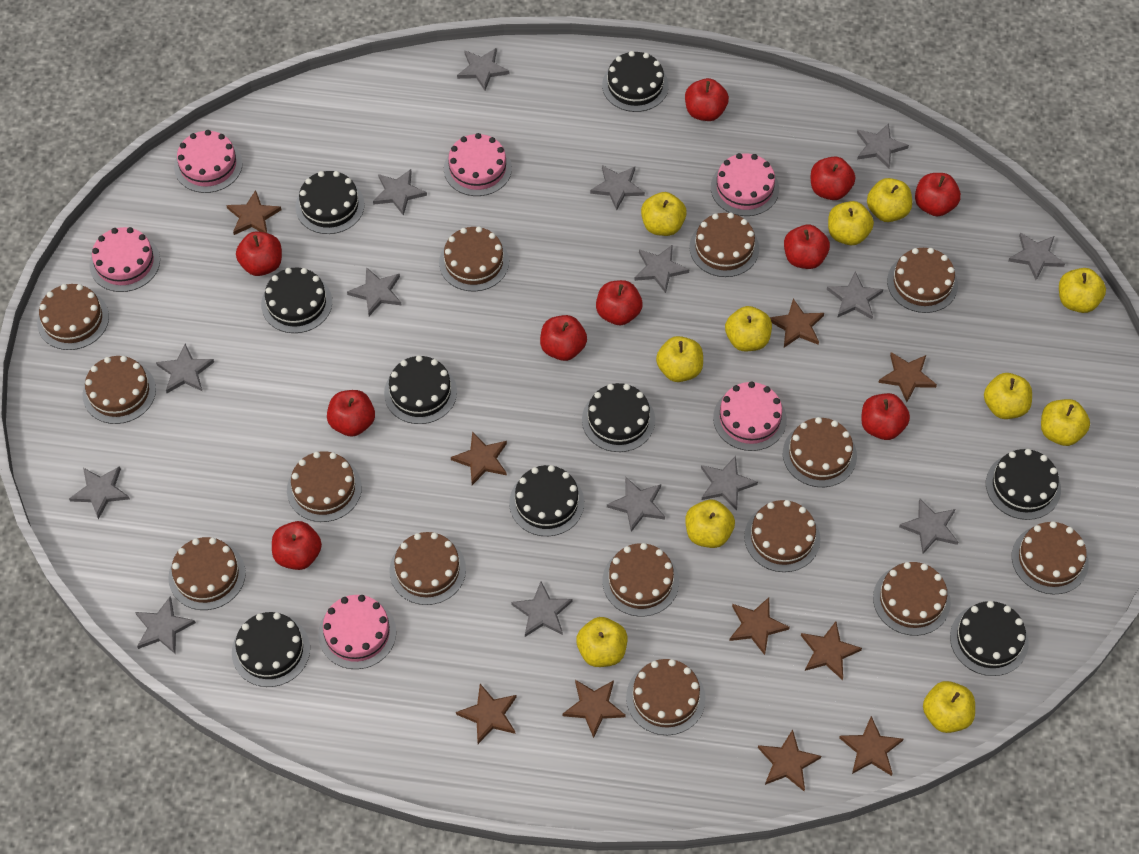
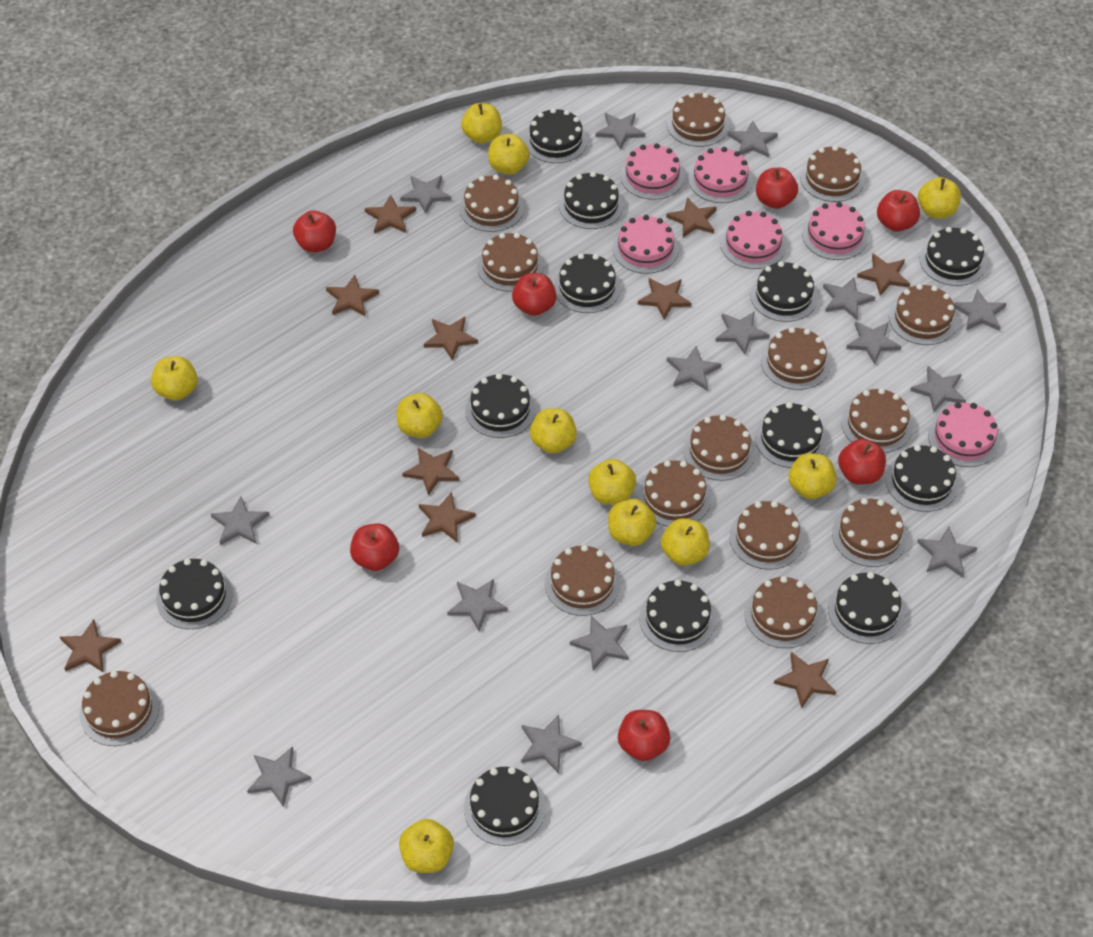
black cake: 9 -> 12
red apple: 10 -> 7

